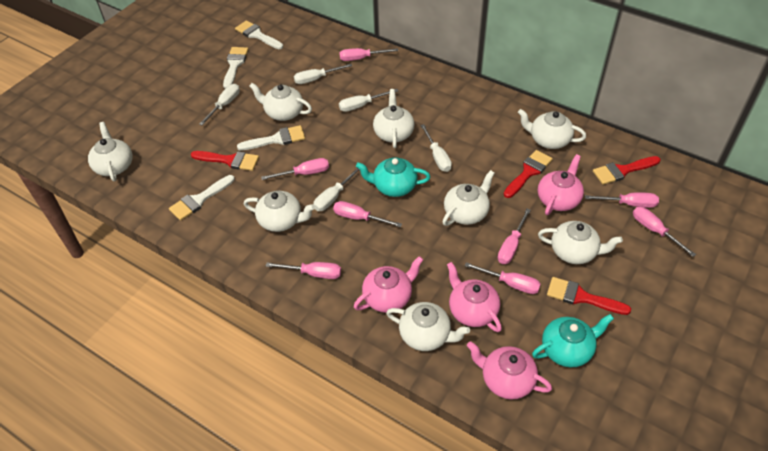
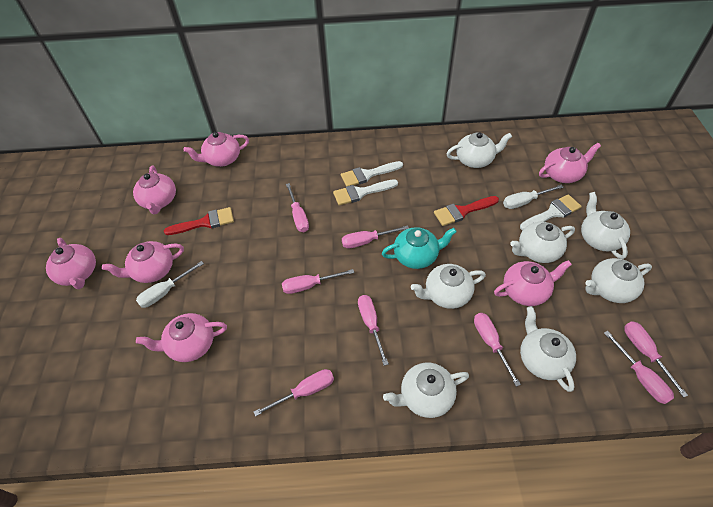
pink teapot: 4 -> 7
red brush: 4 -> 2
turquoise teapot: 2 -> 1
white brush: 4 -> 3
white screwdriver: 5 -> 2
white teapot: 8 -> 7

